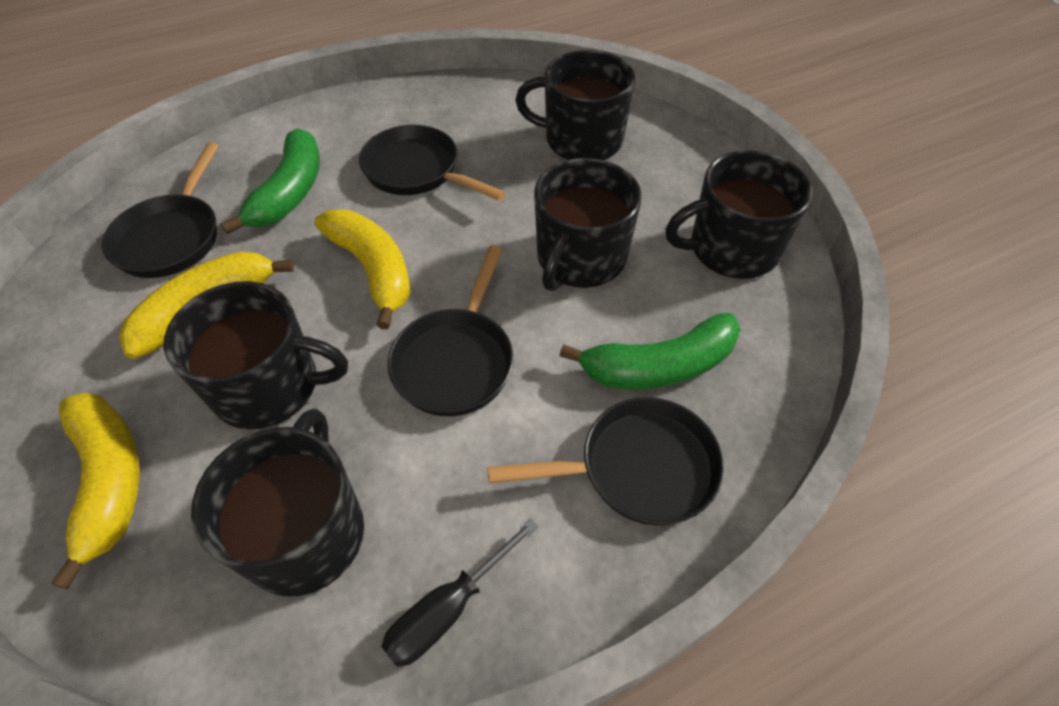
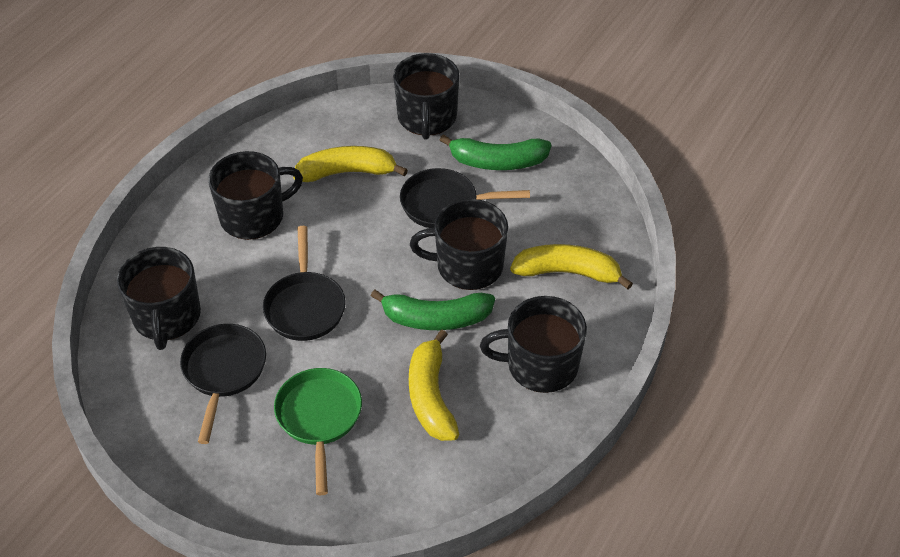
black pan: 4 -> 3
black screwdriver: 1 -> 0
green pan: 0 -> 1

